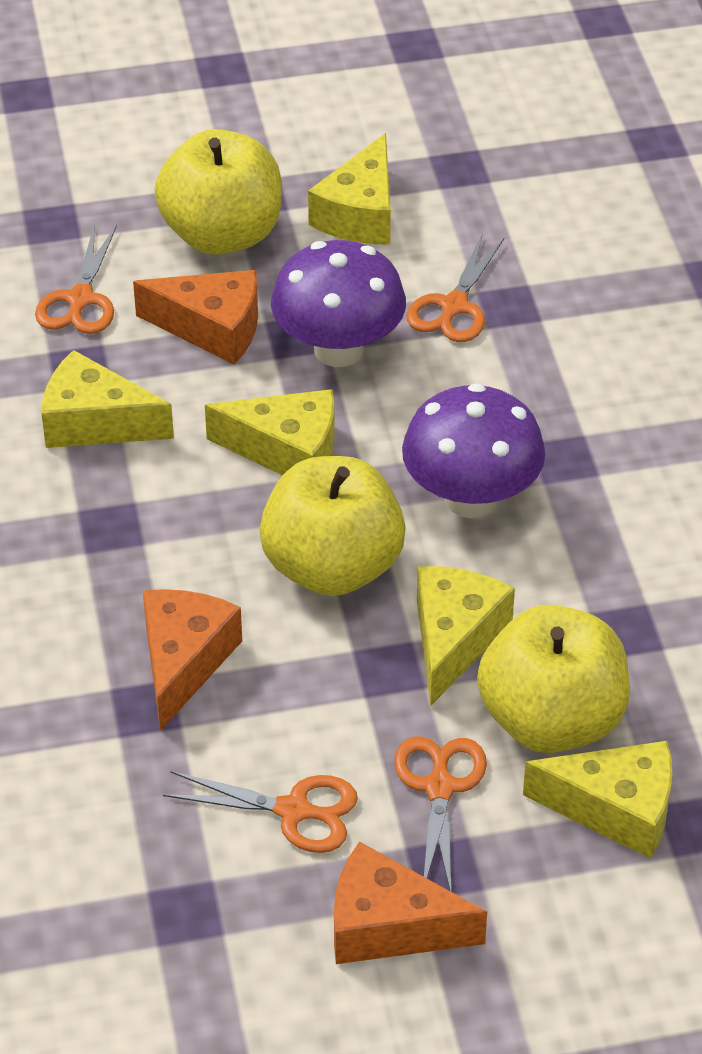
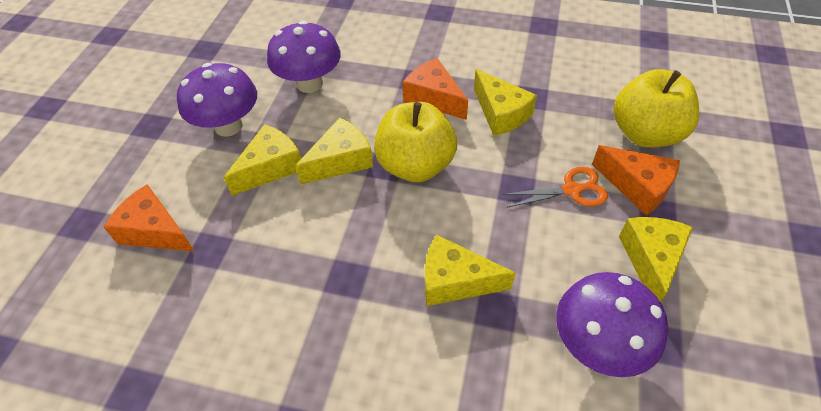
orange scissors: 4 -> 1
purple mushroom: 2 -> 3
yellow apple: 3 -> 2

